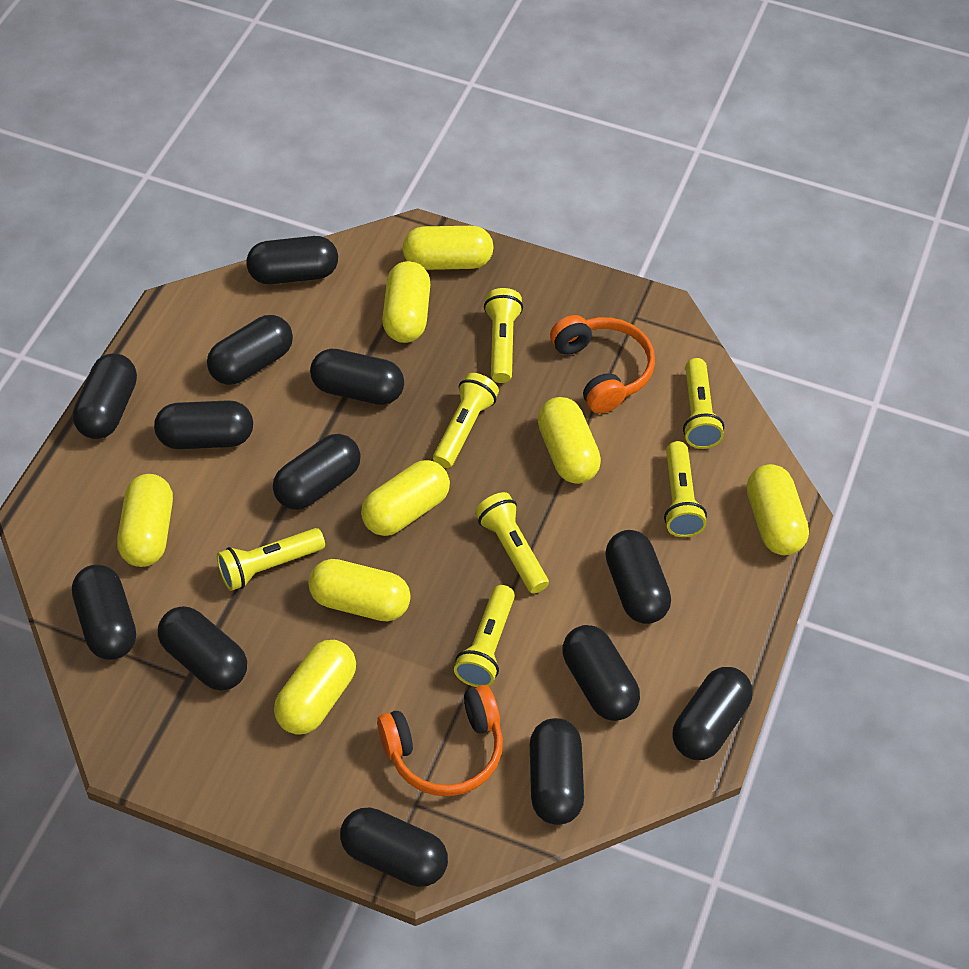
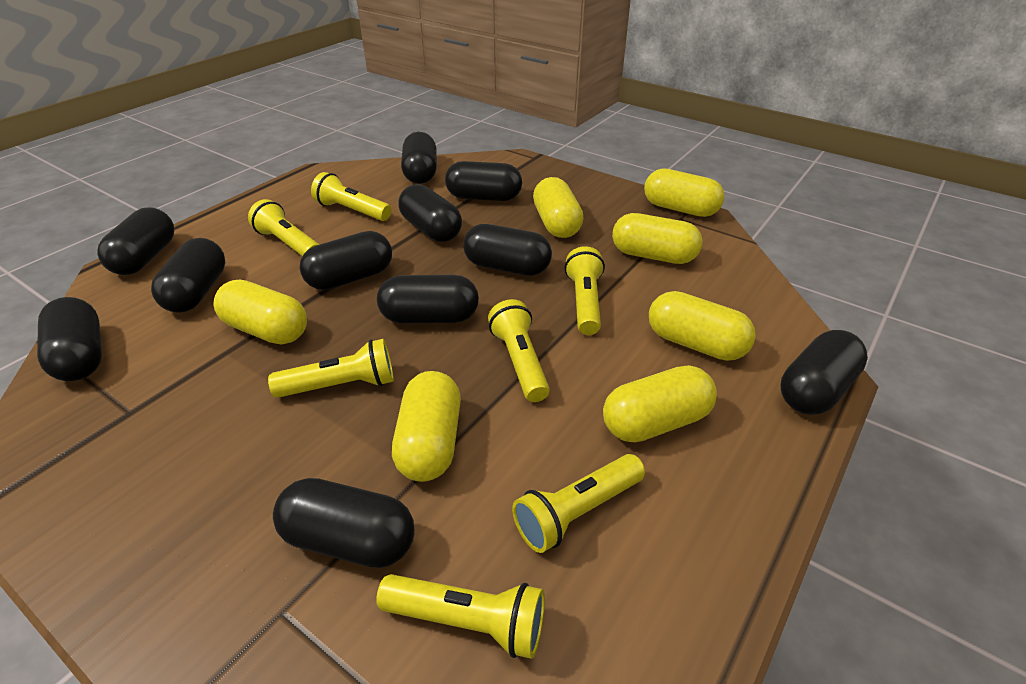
black capsule: 13 -> 11
orange headphones: 2 -> 0
yellow capsule: 8 -> 7

